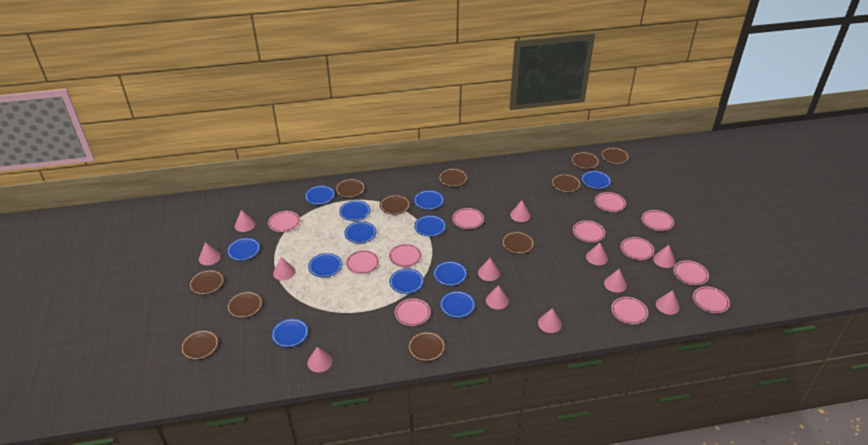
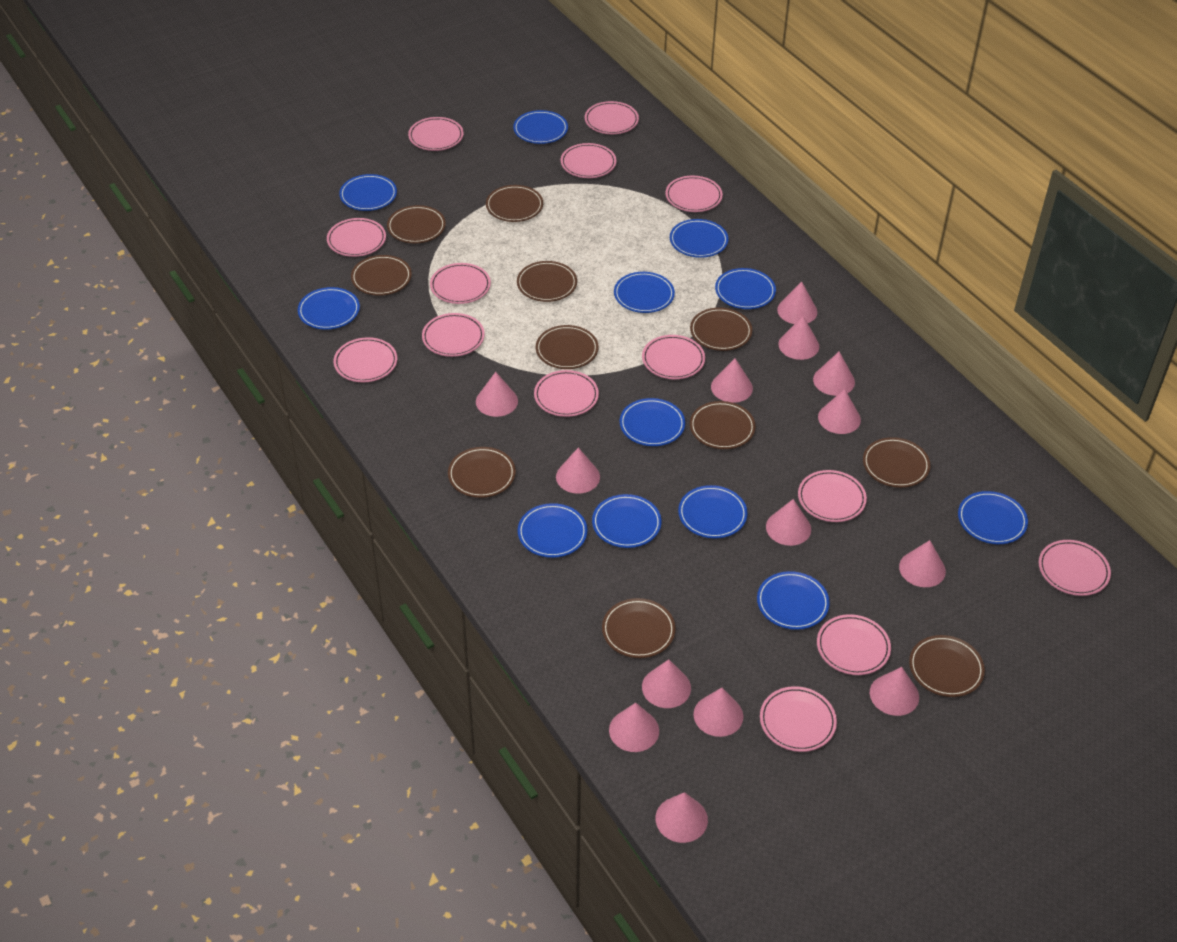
pink cone: 12 -> 14
pink plate: 12 -> 14

